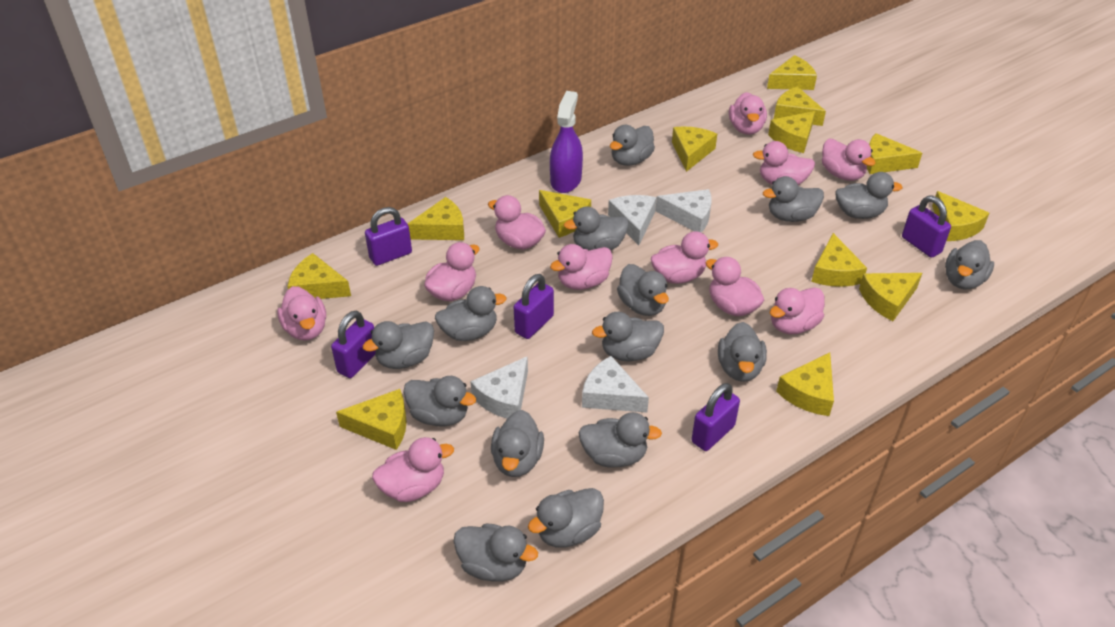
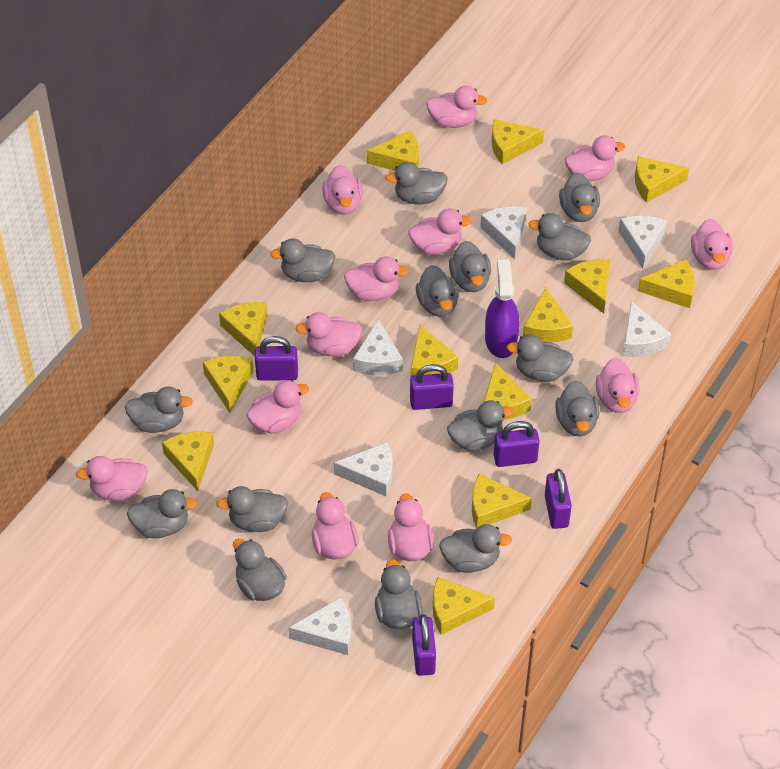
pink duck: 11 -> 12
white cheese: 4 -> 6

